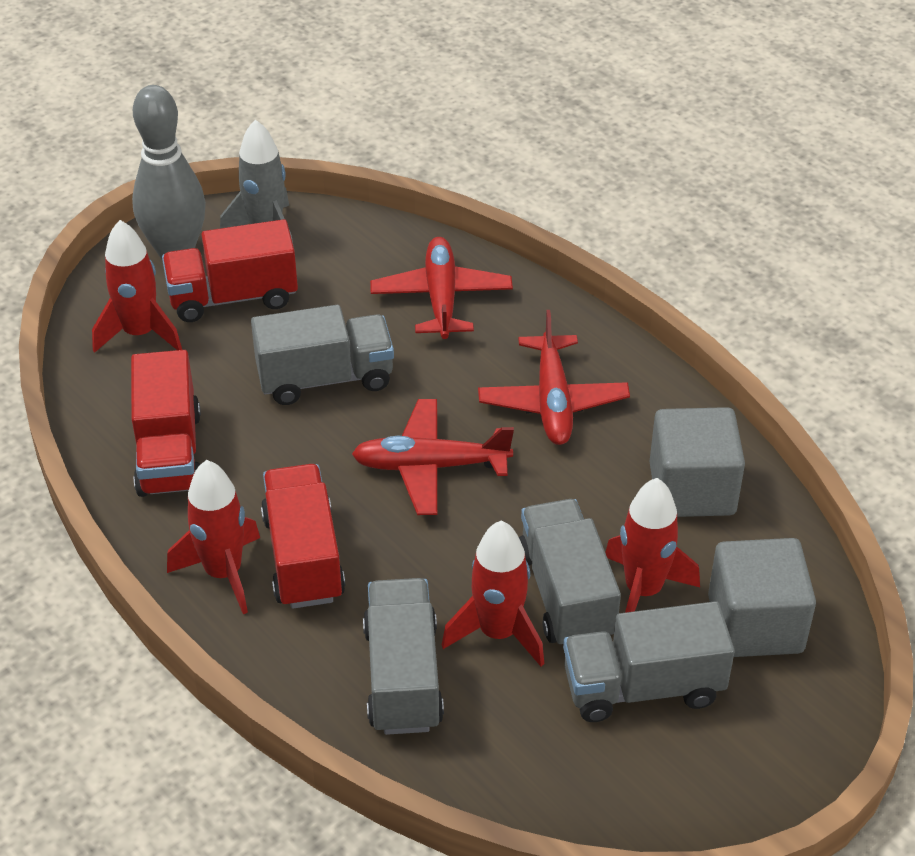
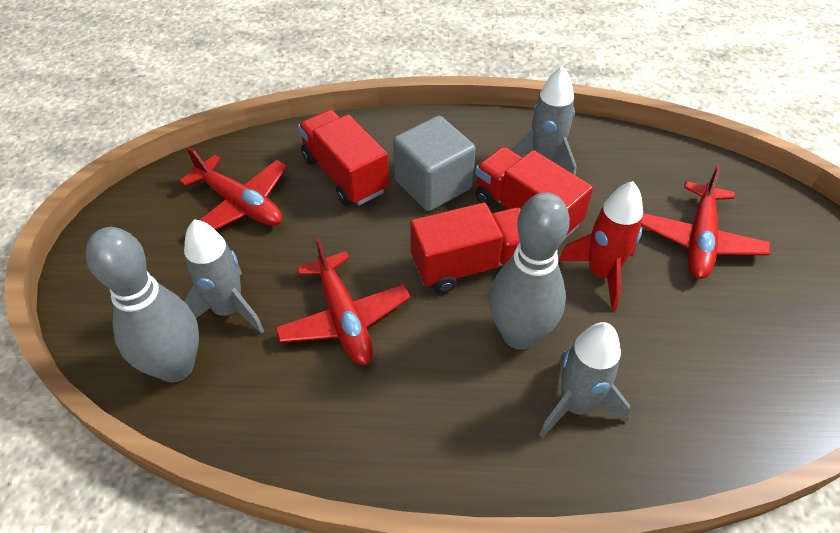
grey bowling pin: 1 -> 2
grey cube: 2 -> 1
grey rocket: 1 -> 3
grey truck: 4 -> 0
red rocket: 4 -> 1

